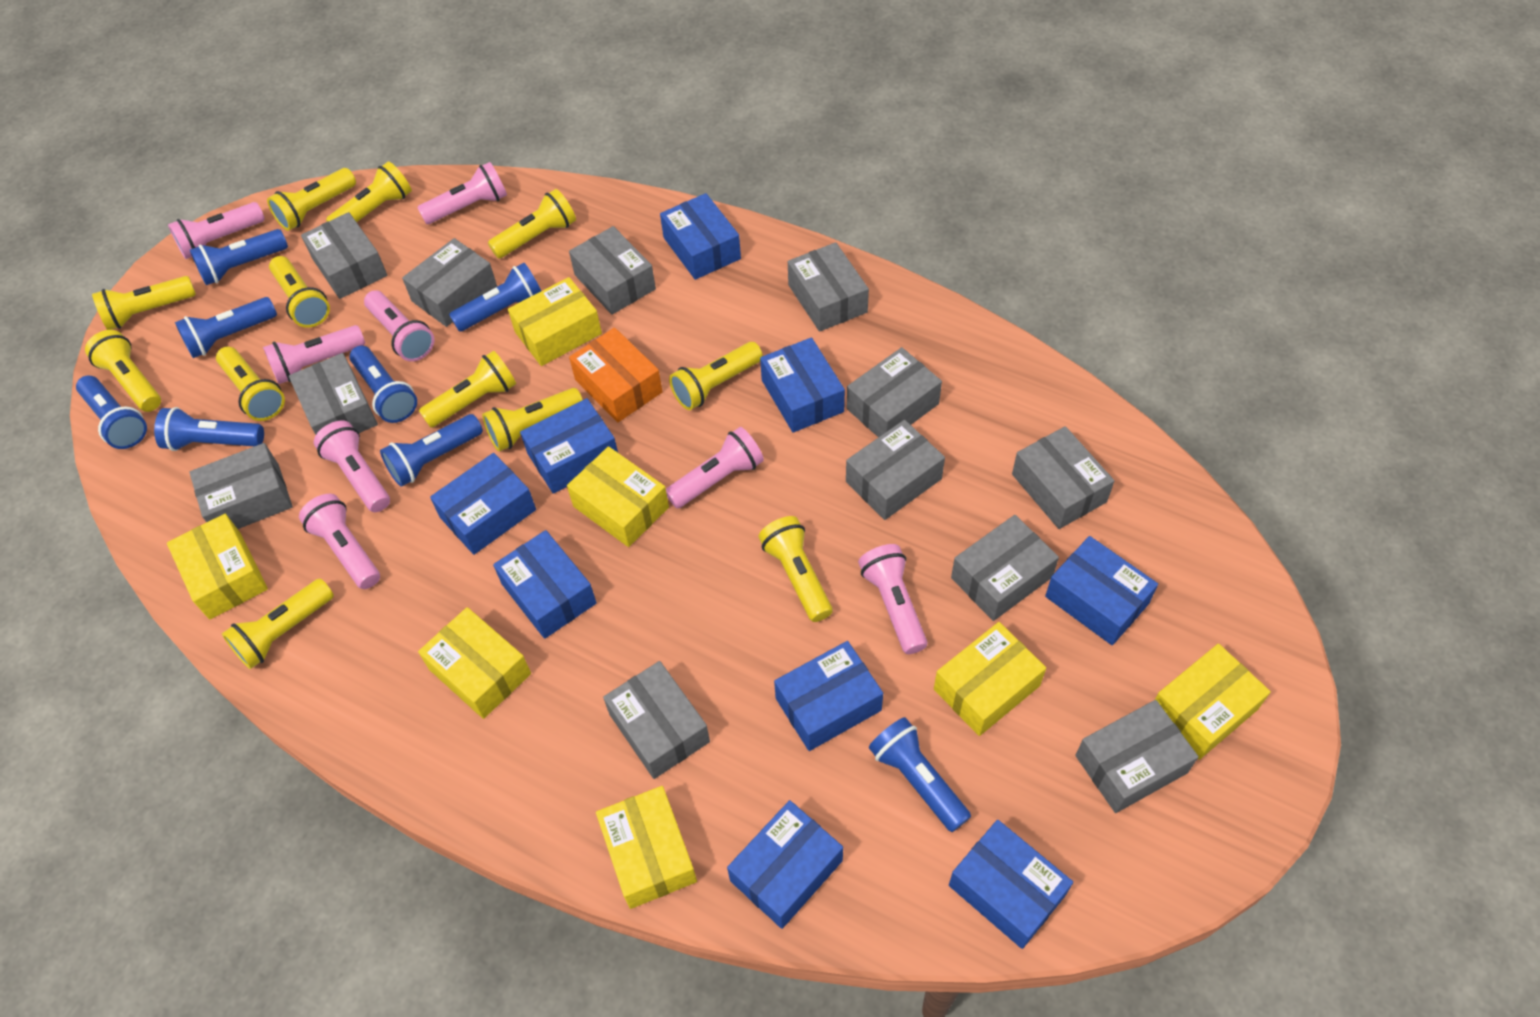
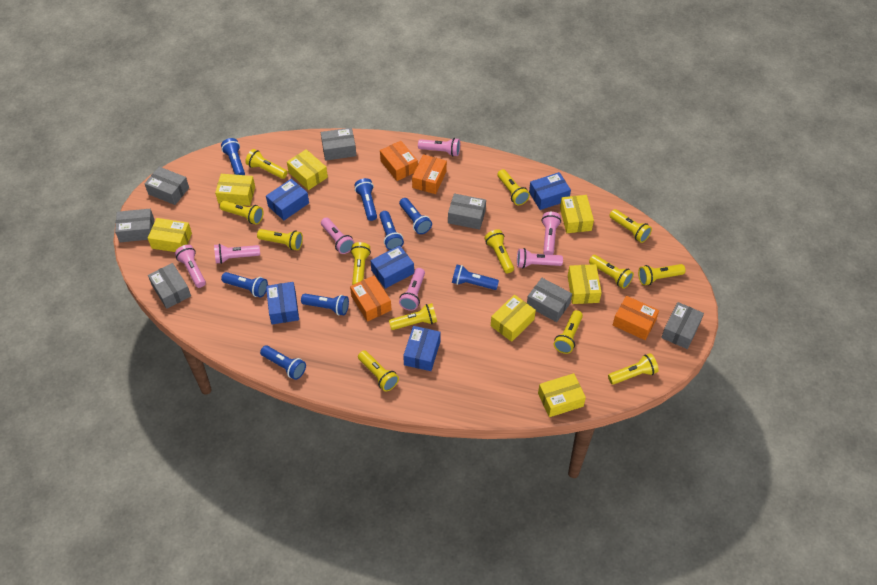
blue box: 9 -> 5
grey box: 12 -> 7
orange box: 1 -> 4
pink flashlight: 8 -> 7
yellow flashlight: 12 -> 13

